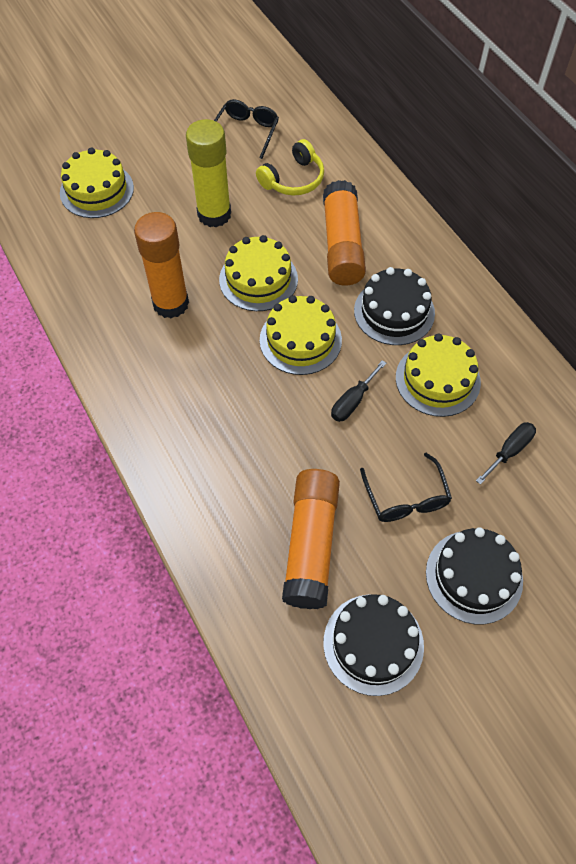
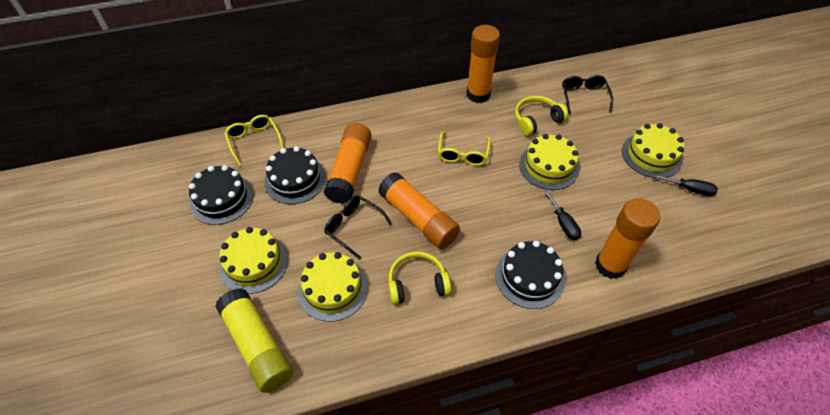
orange glue stick: 3 -> 4
yellow glasses: 0 -> 2
yellow headphones: 1 -> 2

